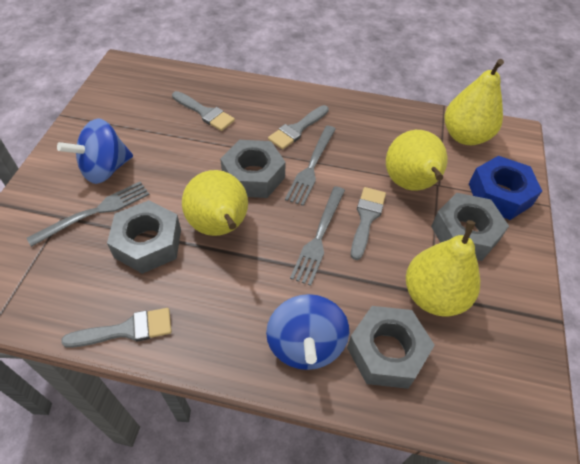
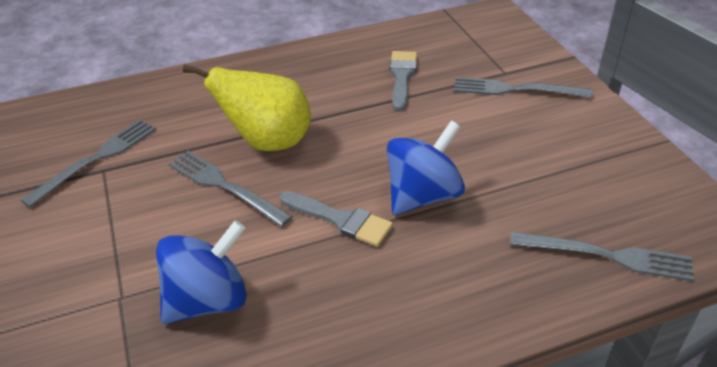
blue nut: 1 -> 0
grey brush: 4 -> 2
grey fork: 3 -> 4
grey nut: 4 -> 0
yellow pear: 4 -> 1

